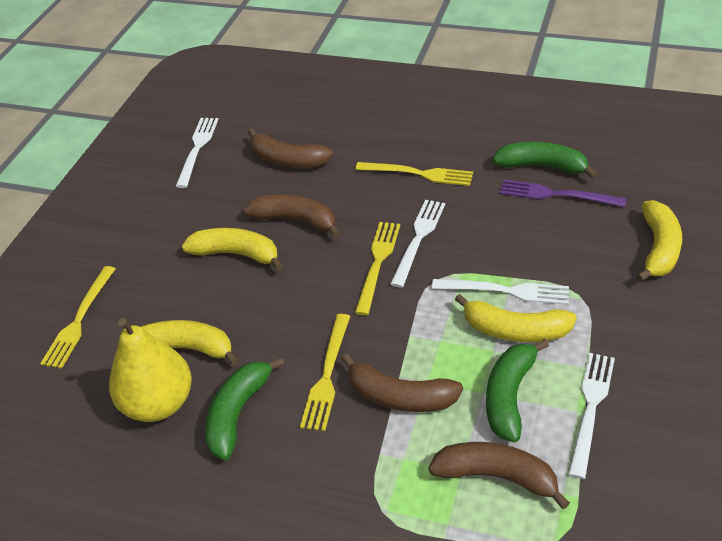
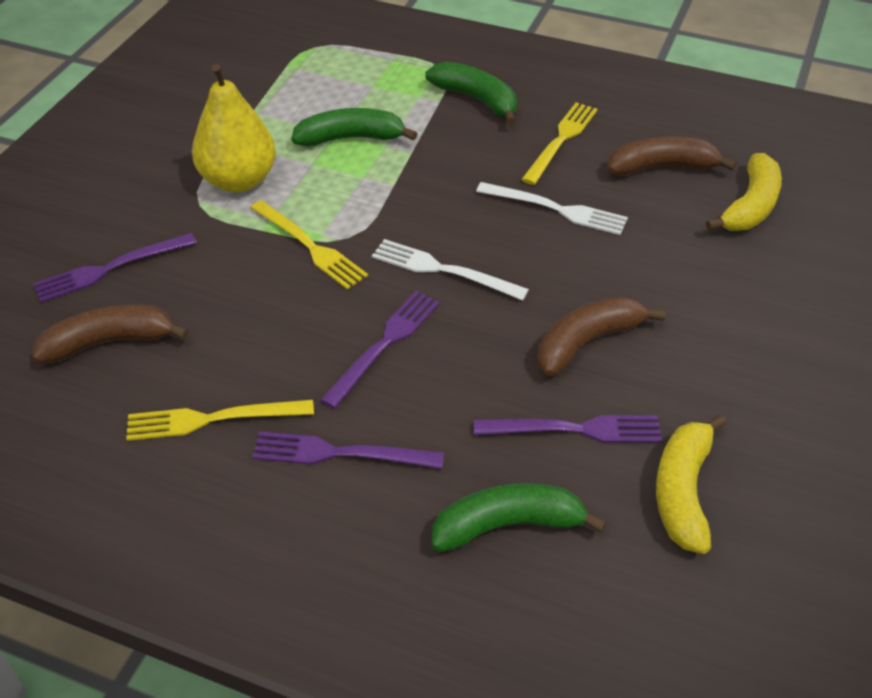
brown banana: 4 -> 3
purple fork: 1 -> 4
white fork: 4 -> 2
yellow banana: 4 -> 2
yellow fork: 4 -> 3

